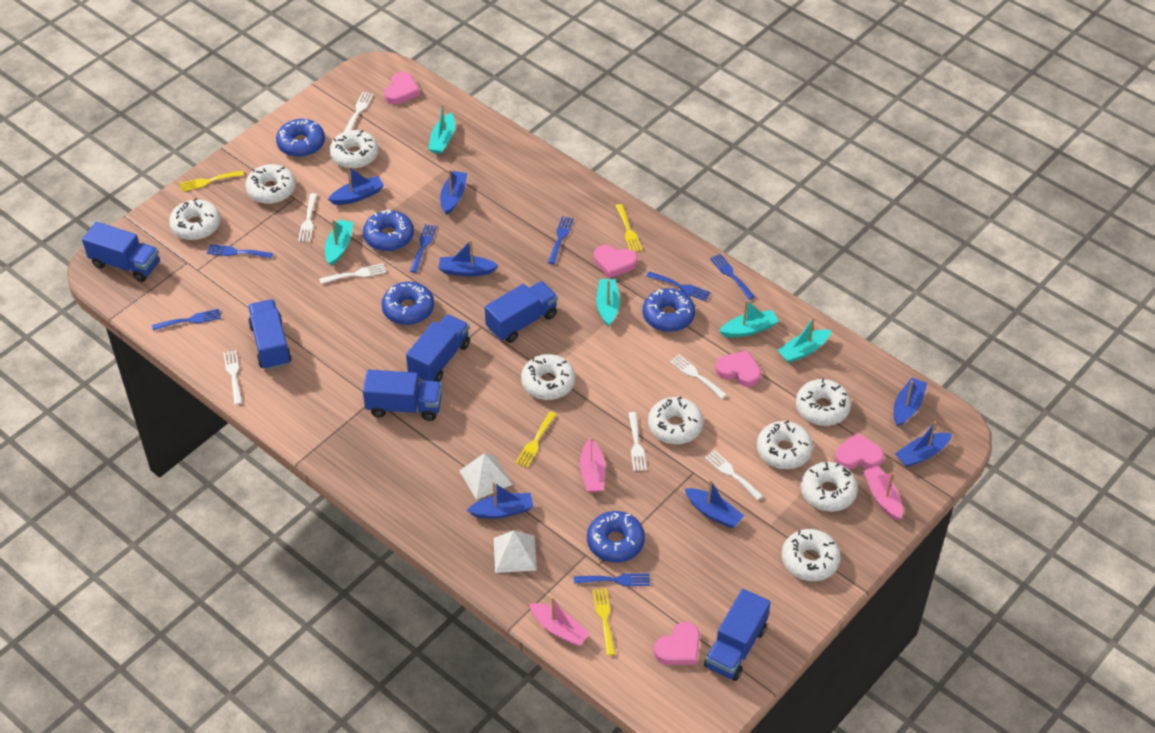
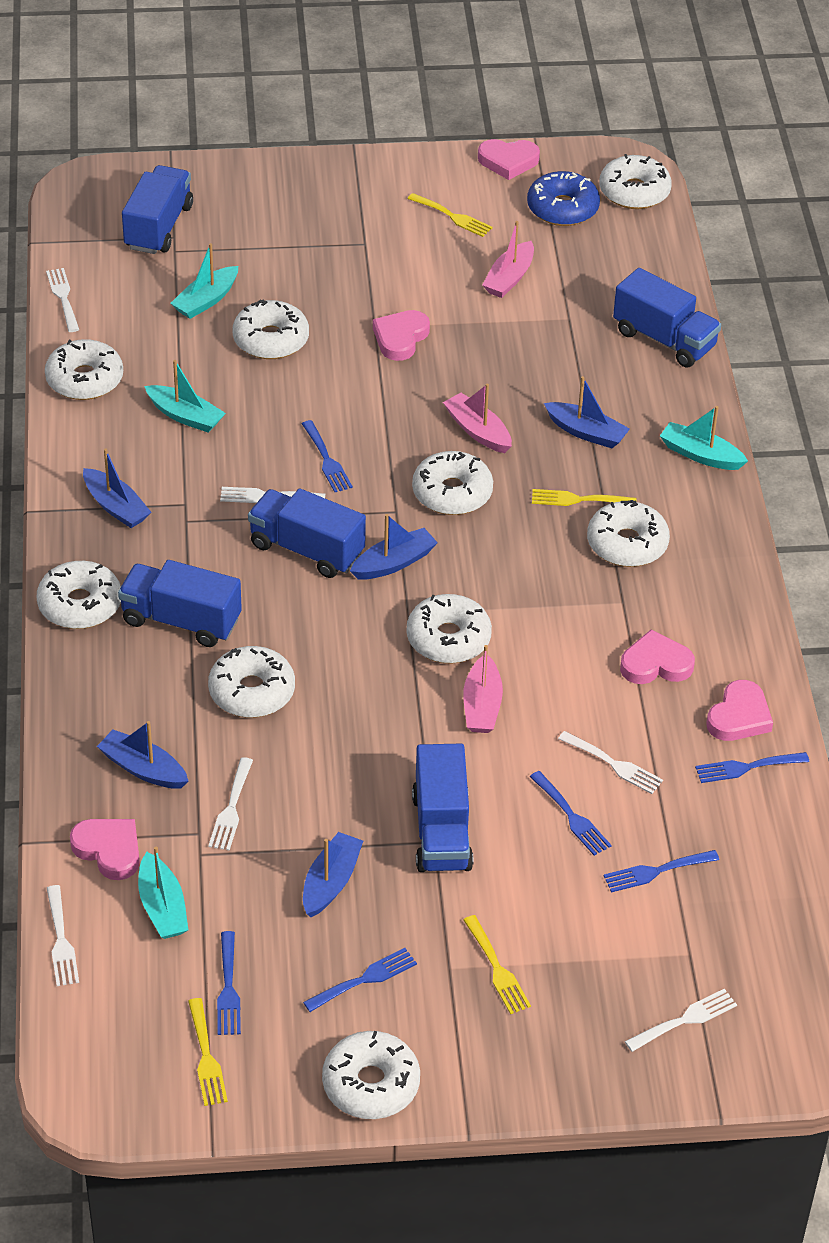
blue boat: 7 -> 5
blue donut: 5 -> 1
blue fork: 7 -> 6
blue truck: 6 -> 5
turquoise boat: 5 -> 4
white fork: 7 -> 6
white pyramid: 2 -> 0

